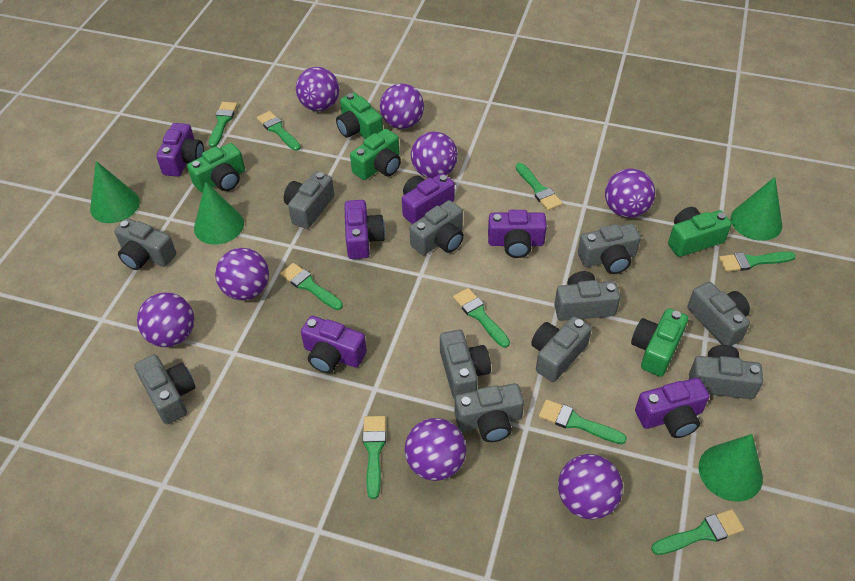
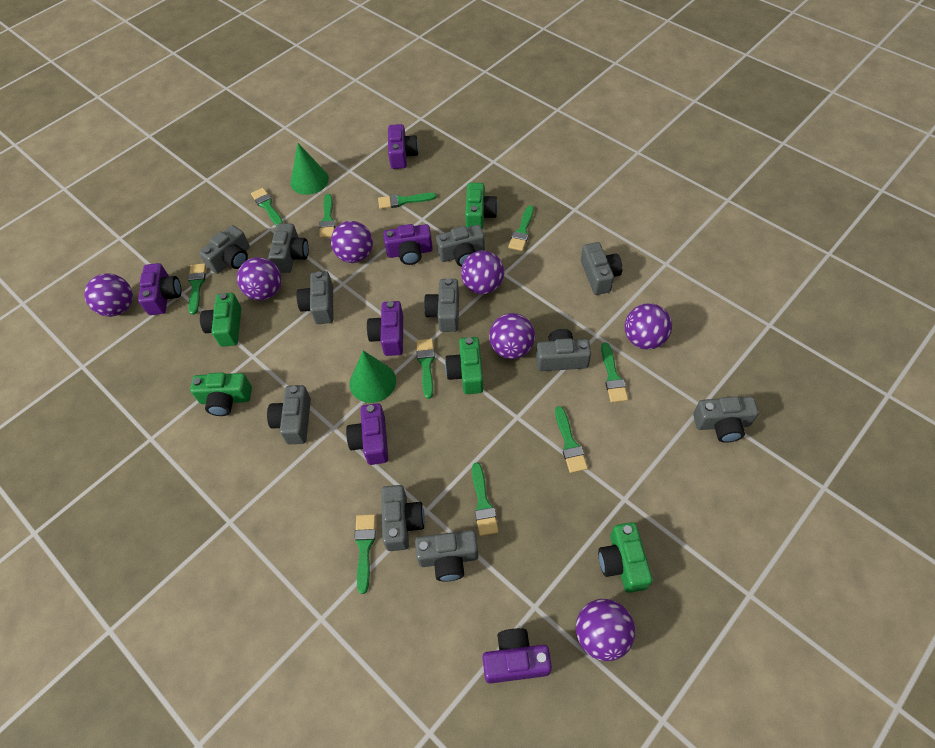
green brush: 9 -> 10
green cone: 4 -> 2
purple ball: 8 -> 7

